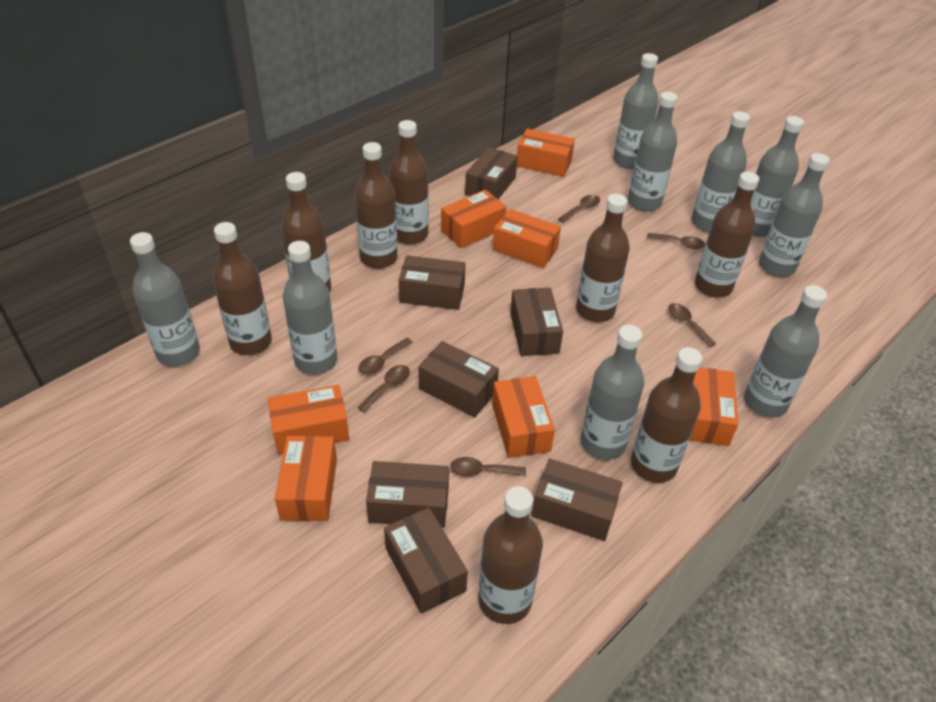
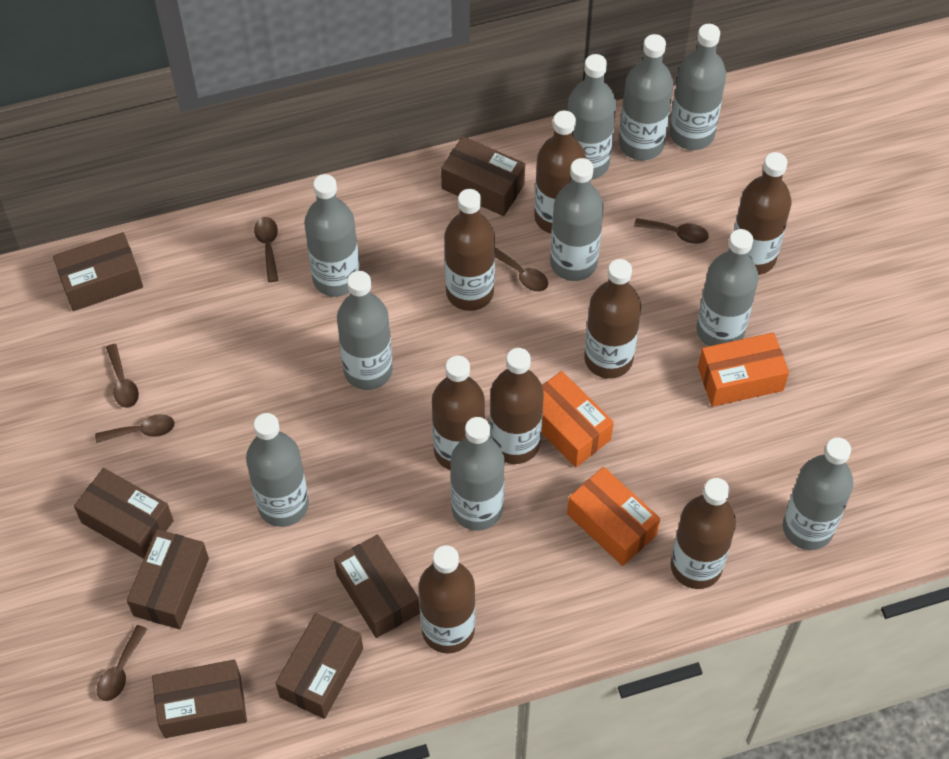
grey bottle: 9 -> 10
orange box: 7 -> 3

